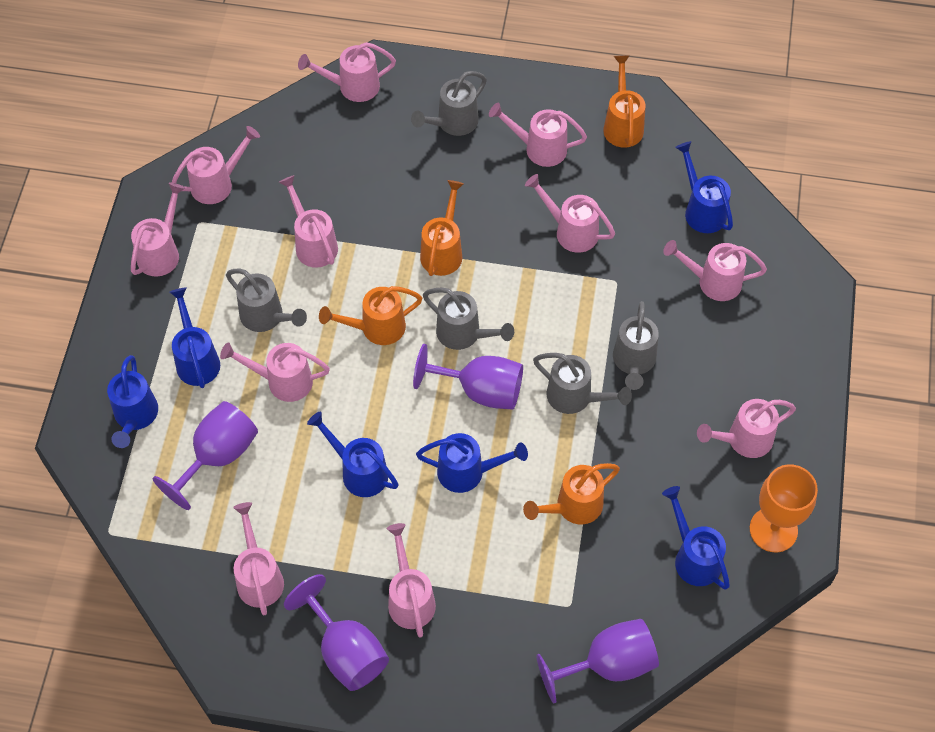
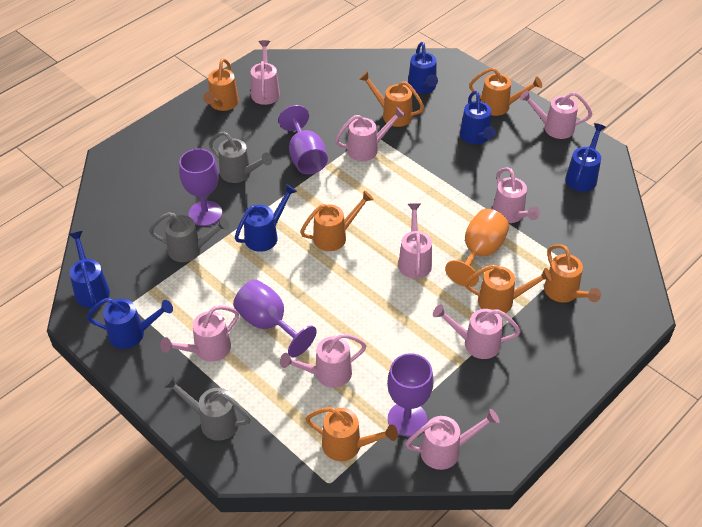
grey watering can: 5 -> 3
orange watering can: 4 -> 7
pink watering can: 11 -> 9

